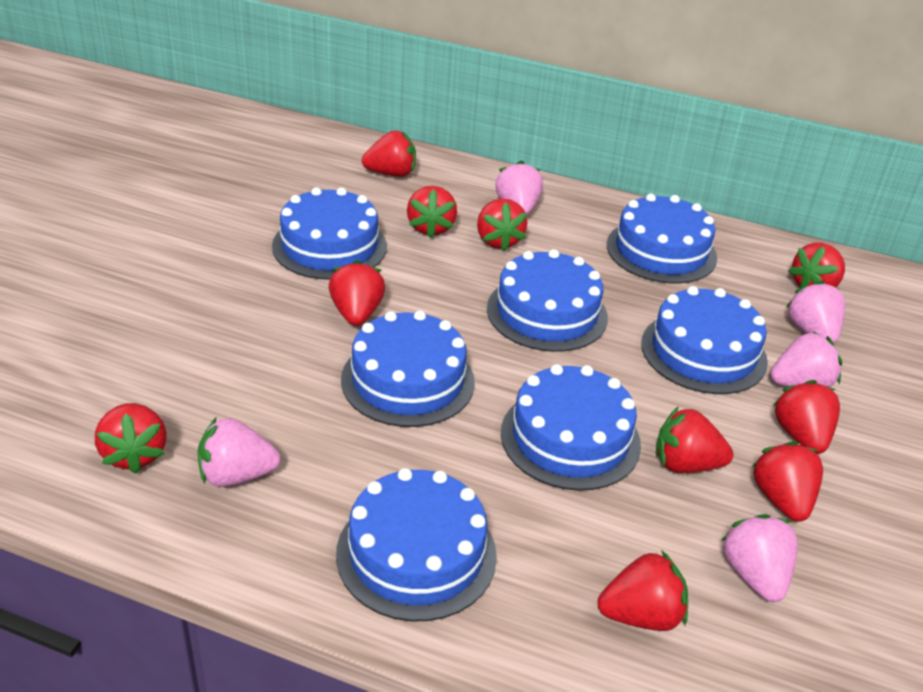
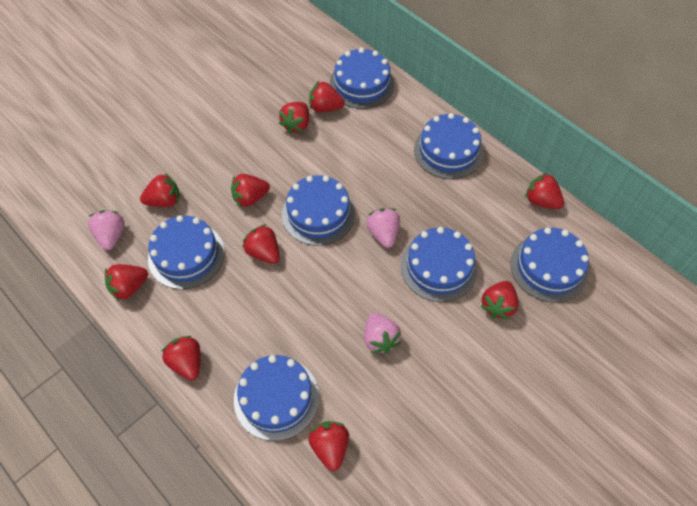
pink strawberry: 5 -> 3

